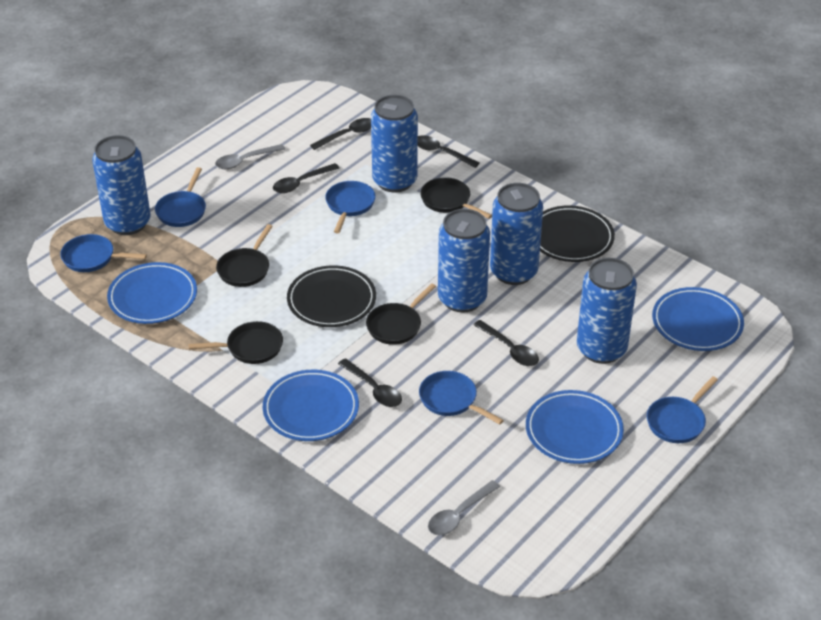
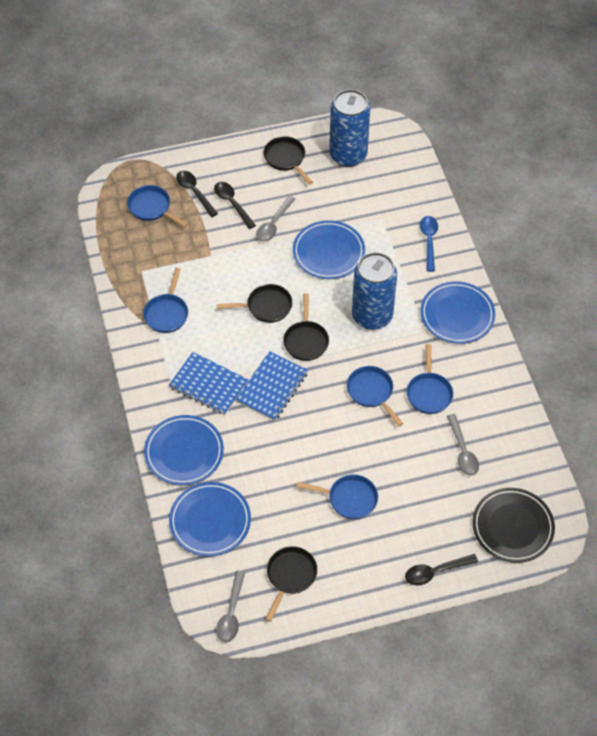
black plate: 2 -> 1
black spoon: 5 -> 3
blue can: 5 -> 2
blue notebook: 0 -> 2
blue spoon: 0 -> 1
grey spoon: 2 -> 3

